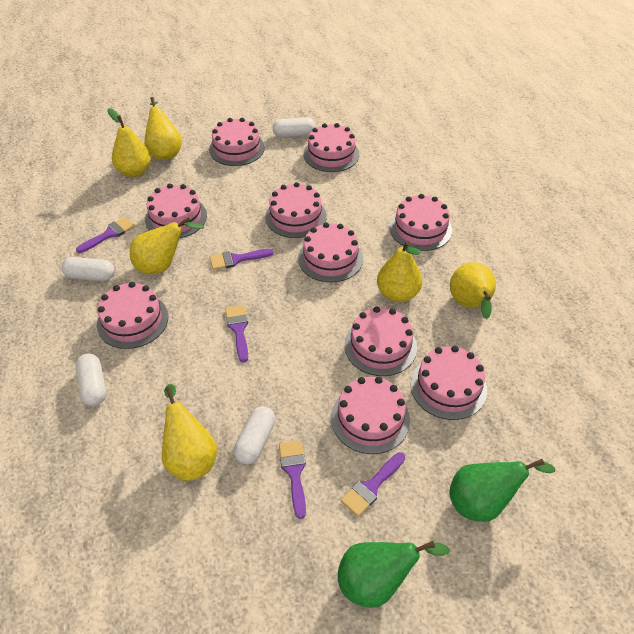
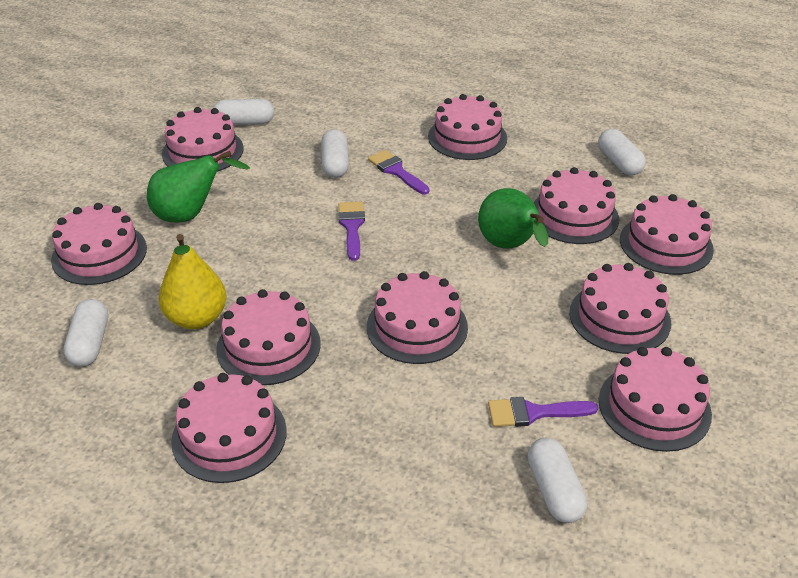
purple brush: 5 -> 3
white capsule: 4 -> 5
yellow pear: 6 -> 1

